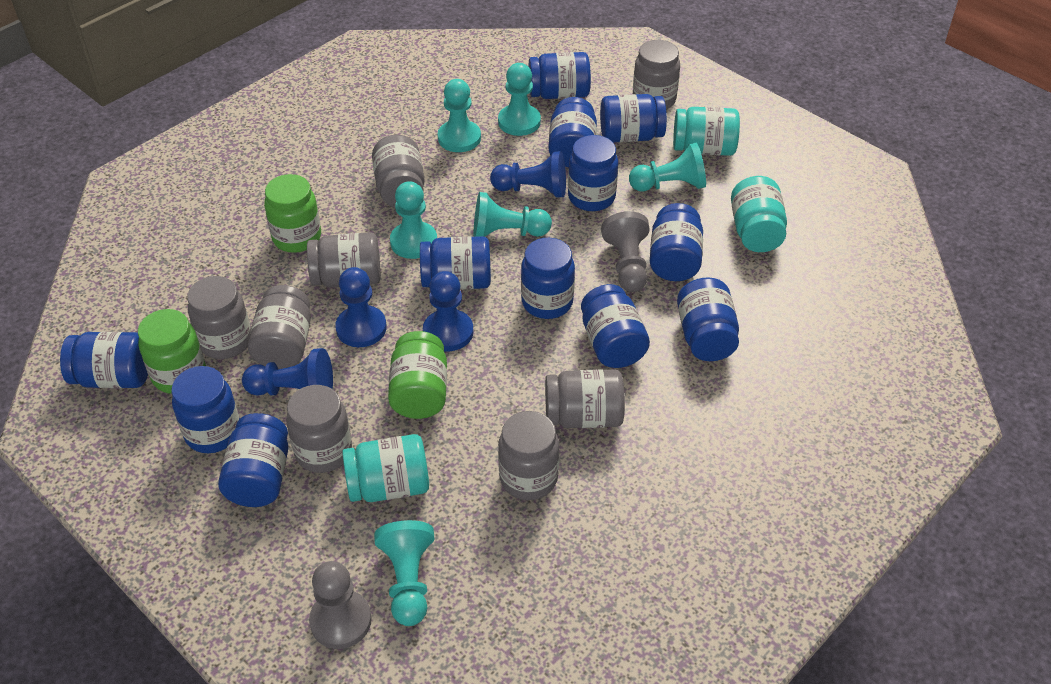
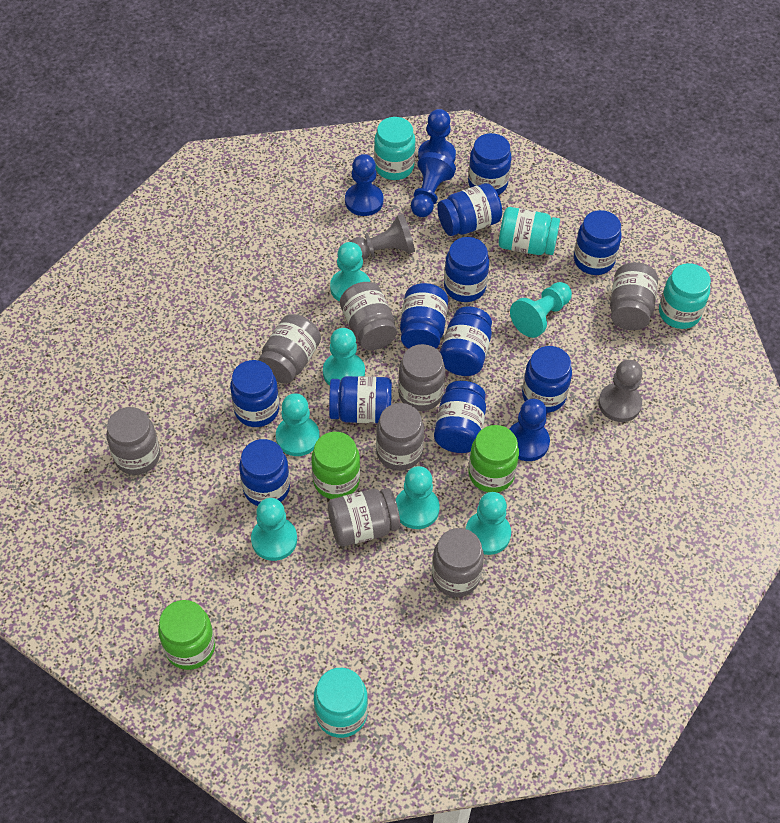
blue jar: 12 -> 11
turquoise jar: 3 -> 4
turquoise pawn: 6 -> 7

